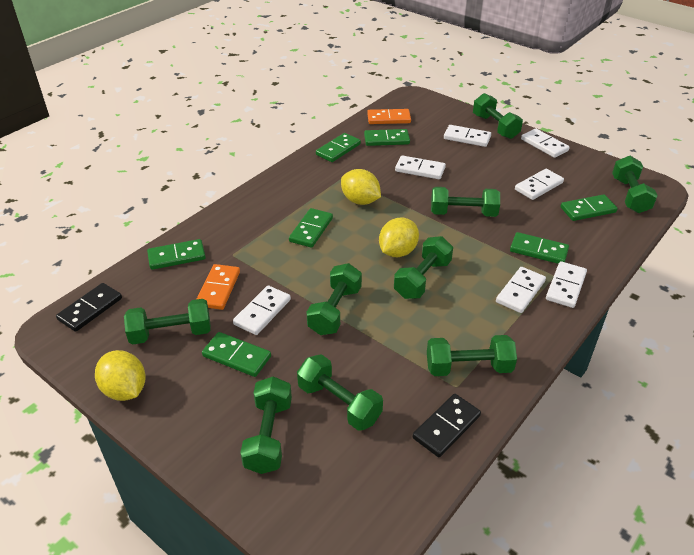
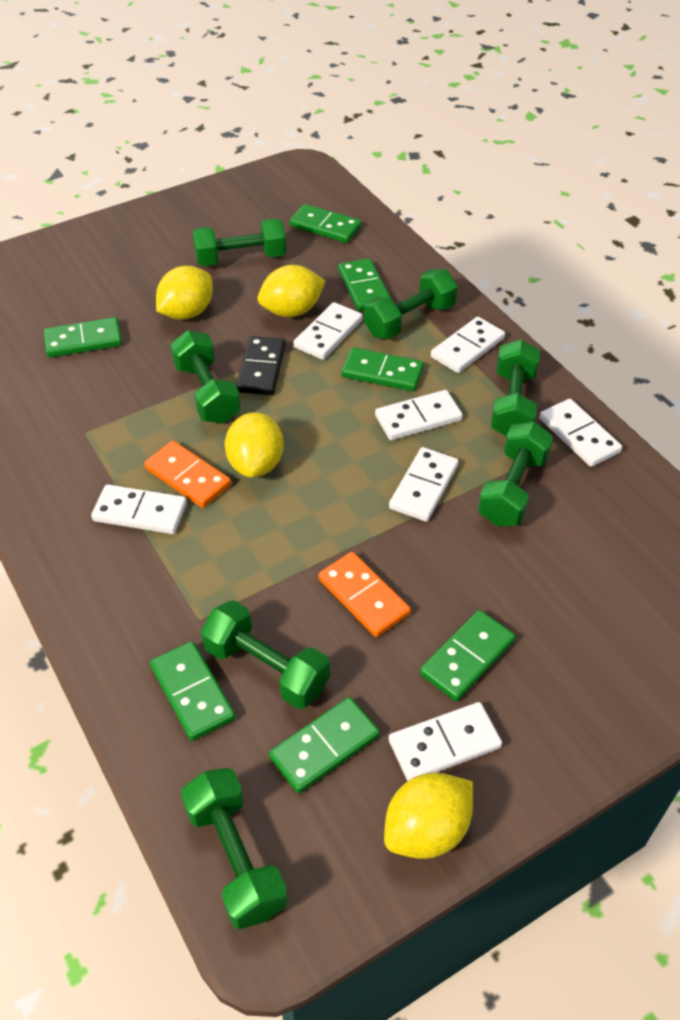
black domino: 2 -> 1
green dumbbell: 9 -> 7
yellow lemon: 3 -> 4

